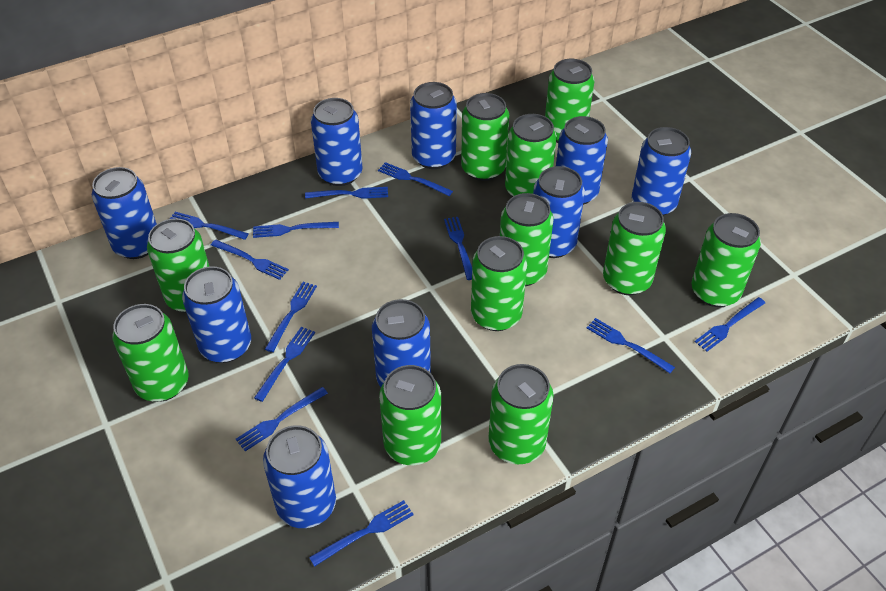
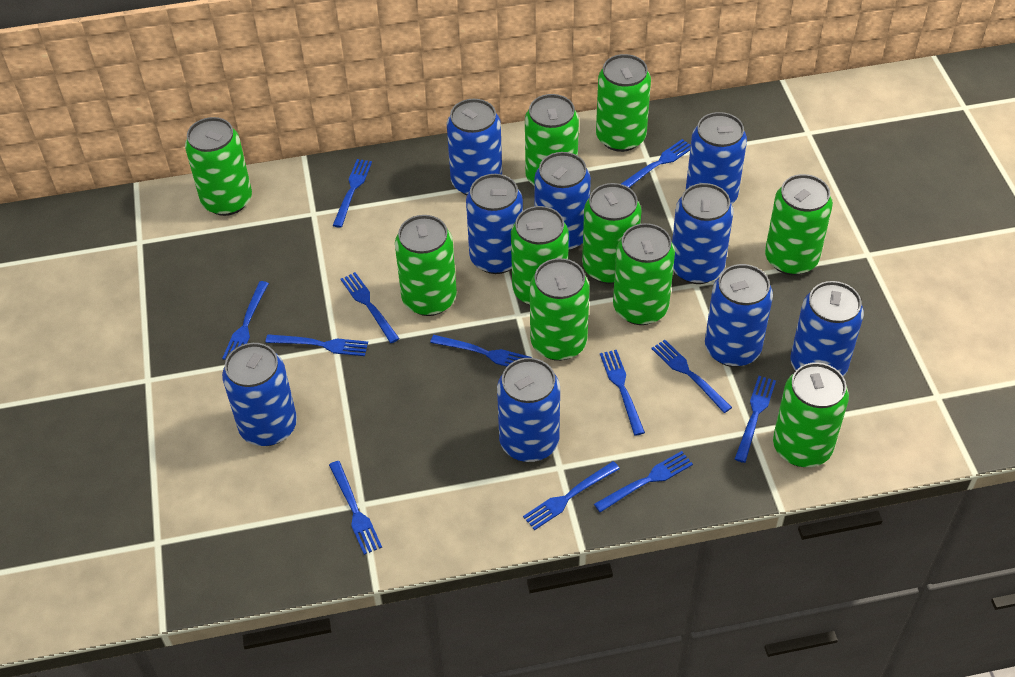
green can: 11 -> 10

